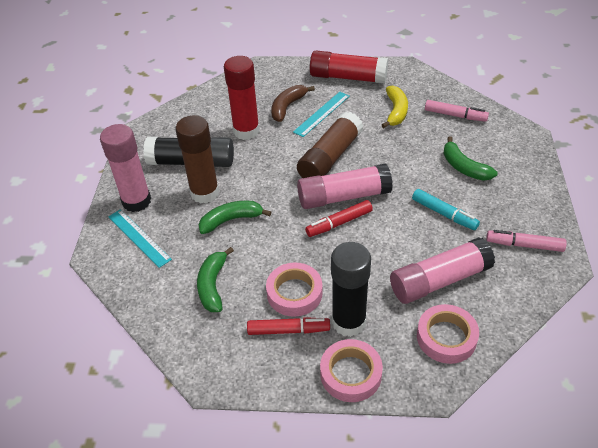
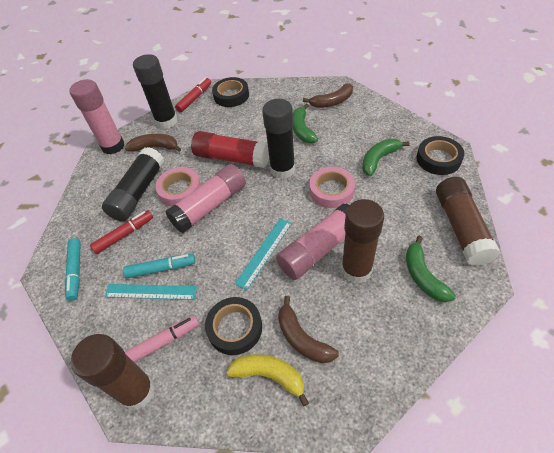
black glue stick: 2 -> 3
black tape: 0 -> 3
brown banana: 1 -> 3
brown glue stick: 2 -> 3
pink marker: 2 -> 1
pink tape: 3 -> 2
red glue stick: 2 -> 1
turquoise marker: 1 -> 2

